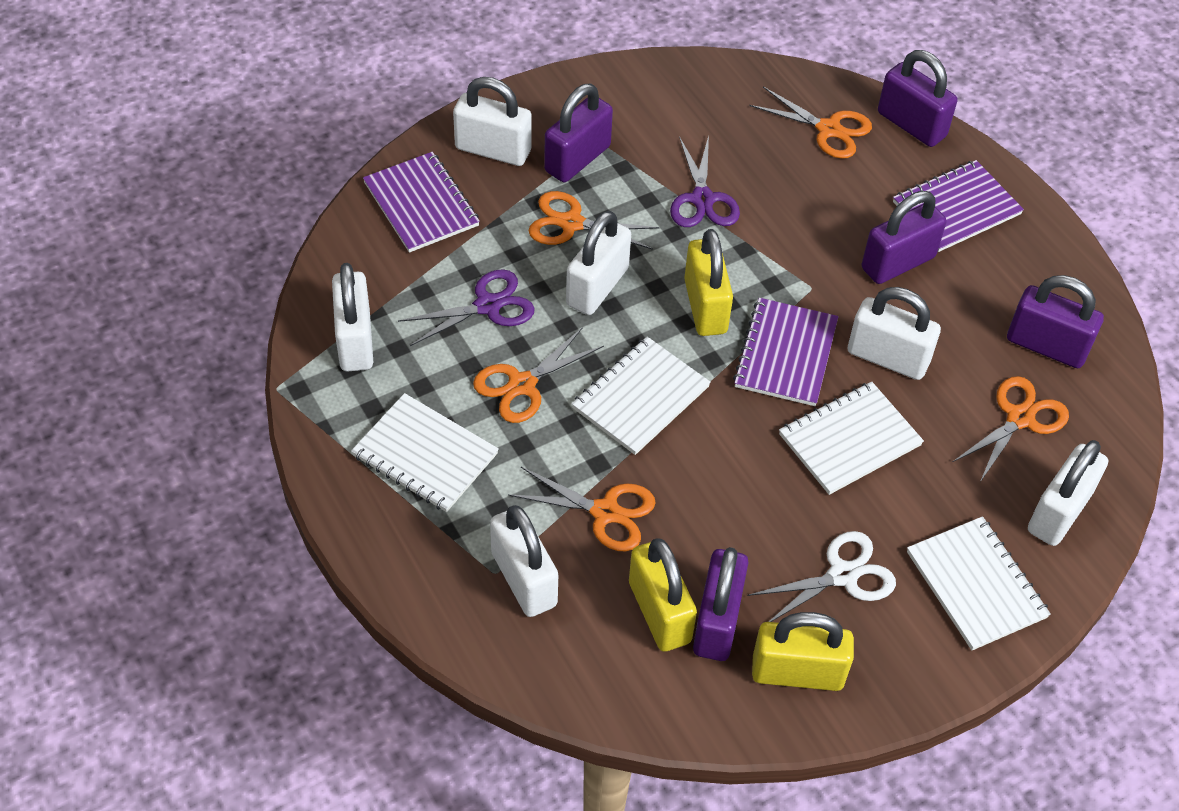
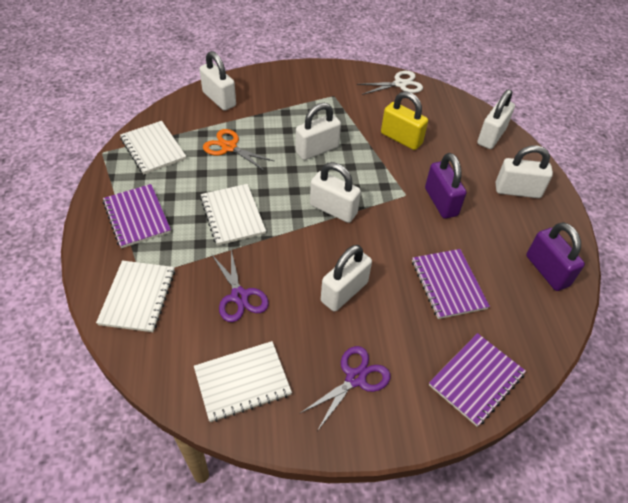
orange scissors: 5 -> 1
purple padlock: 5 -> 2
yellow padlock: 3 -> 1

